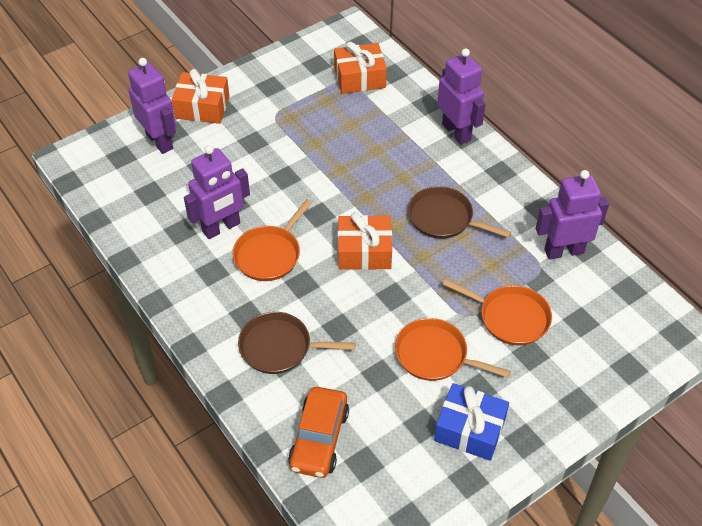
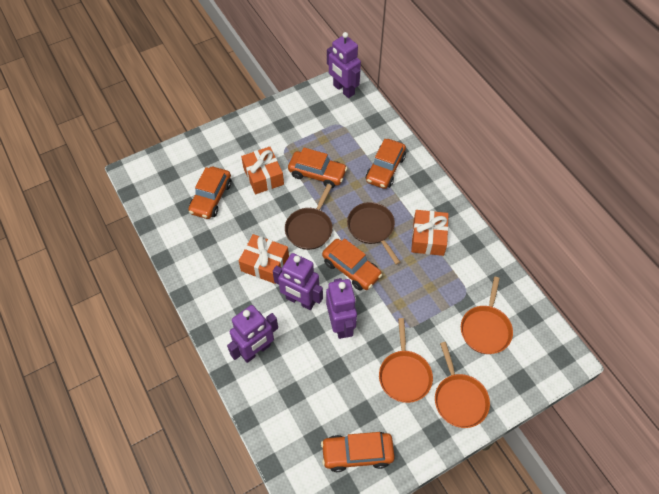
blue gift: 1 -> 0
orange car: 1 -> 5

